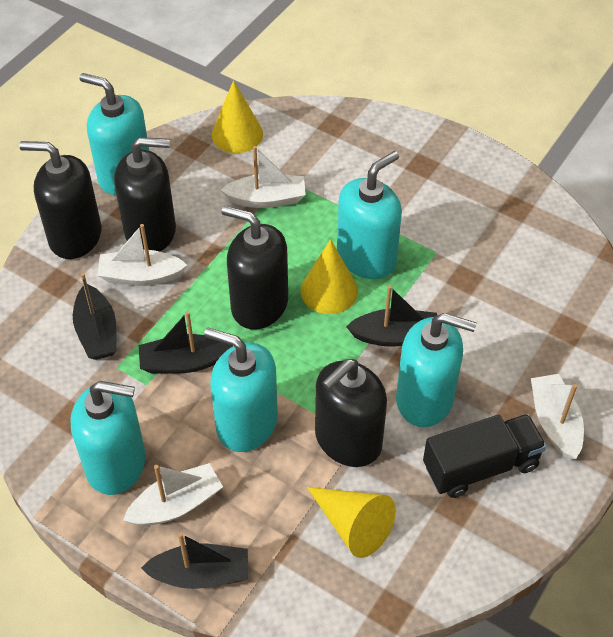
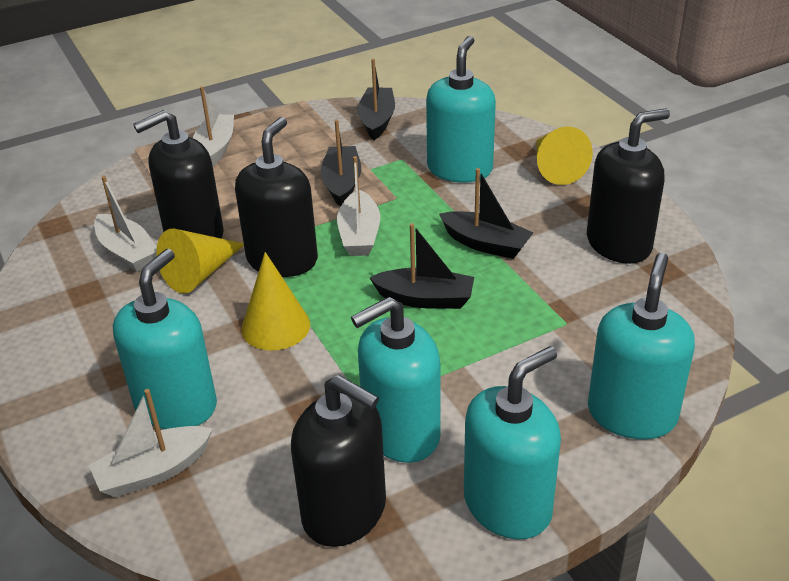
black truck: 1 -> 0

